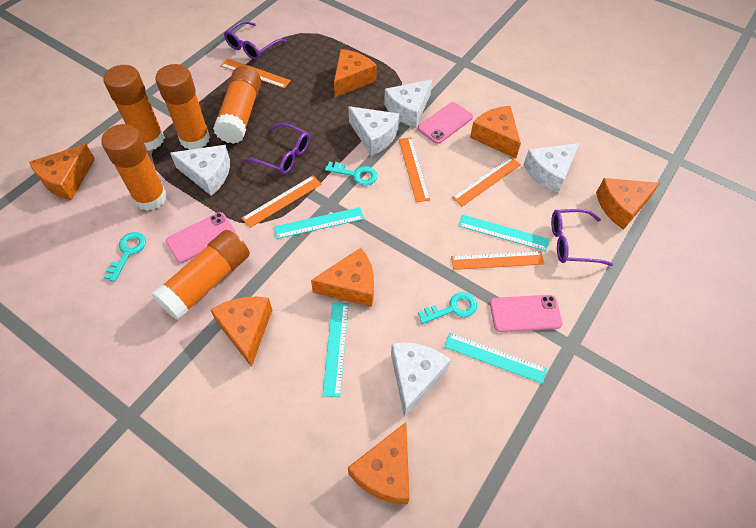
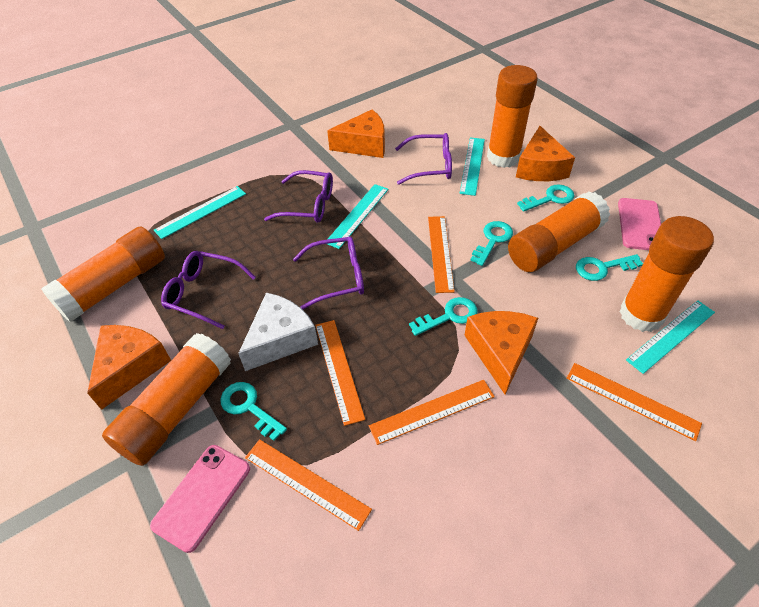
orange cheese: 7 -> 4
pink phone: 3 -> 2
purple glasses: 3 -> 4
turquoise key: 3 -> 5
white cheese: 5 -> 1

